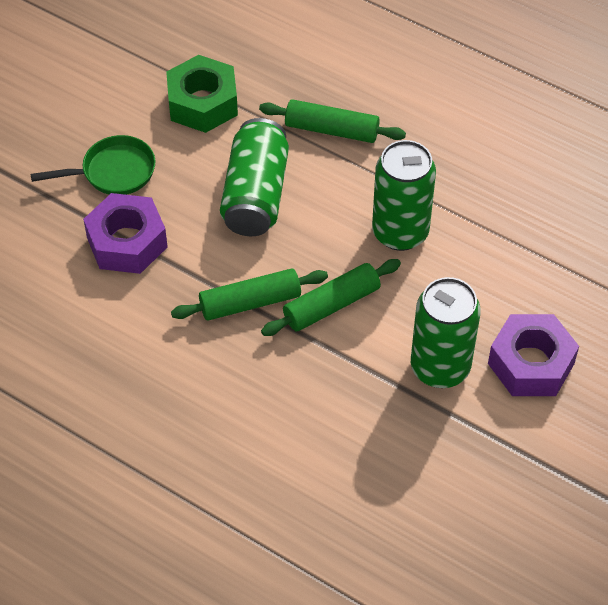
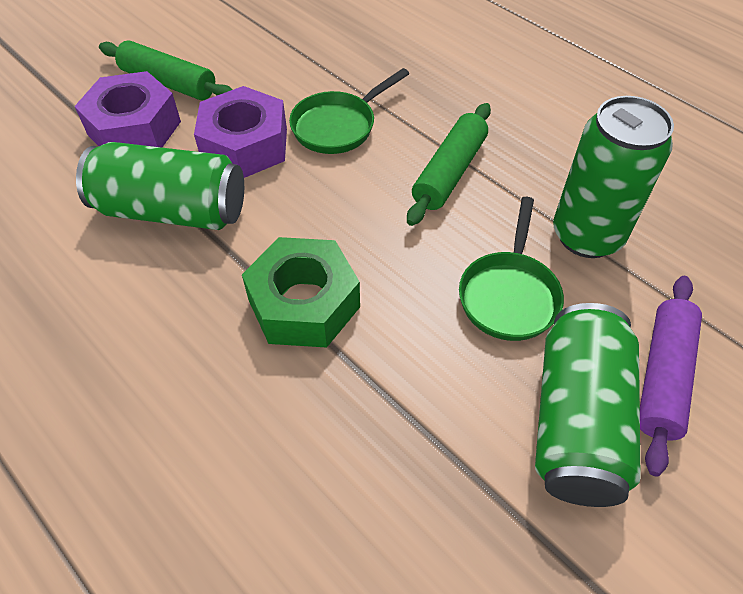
green pan: 1 -> 2
green rolling pin: 3 -> 2
purple rolling pin: 0 -> 1

